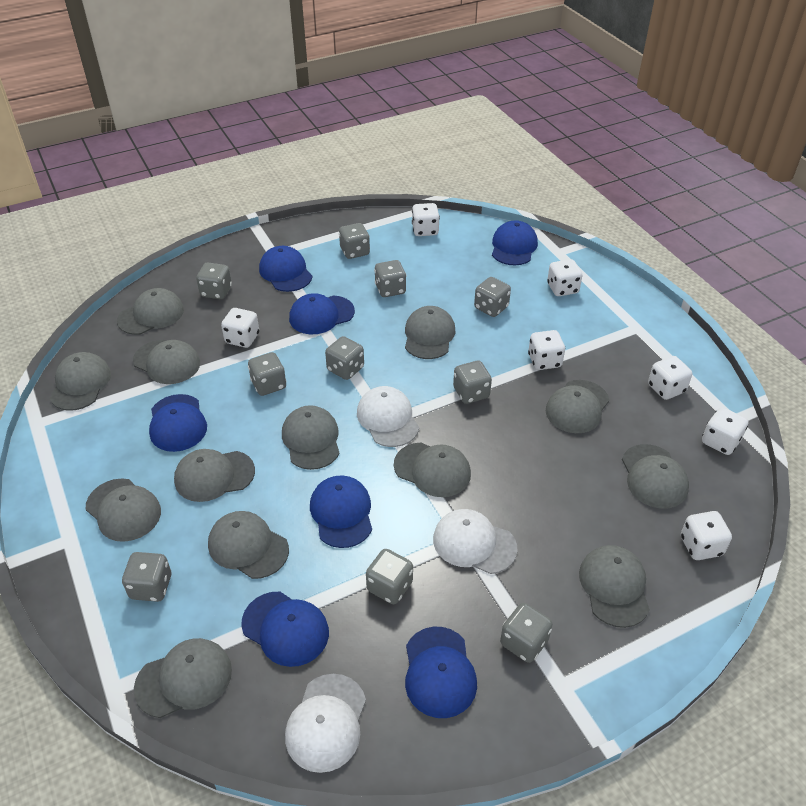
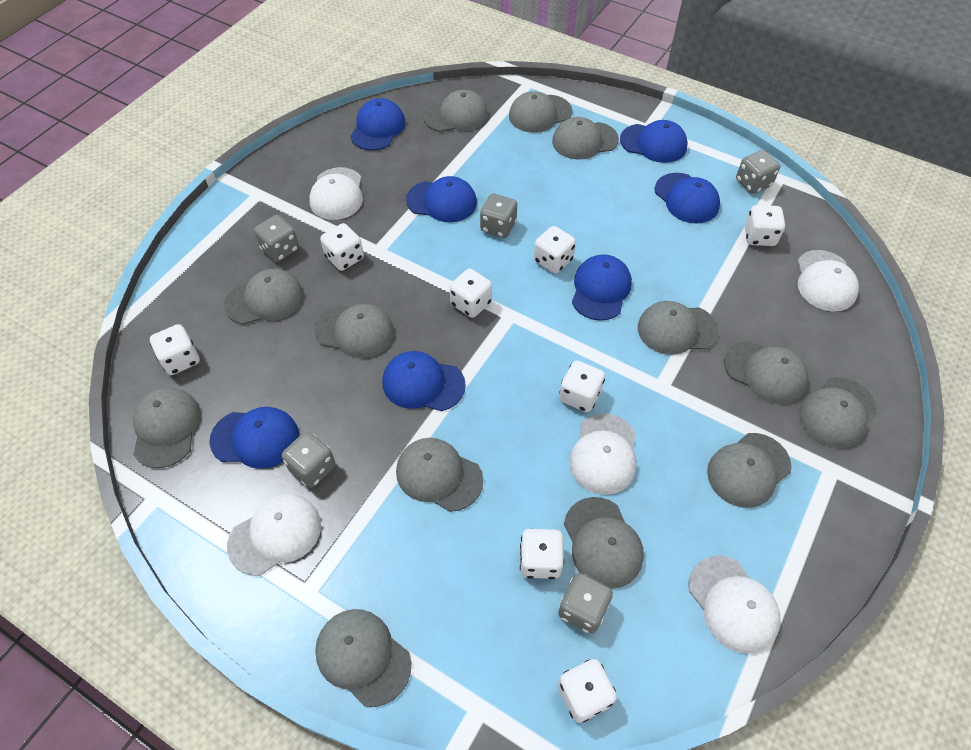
grey dice: 10 -> 5
white cap: 3 -> 5
white dice: 7 -> 8

